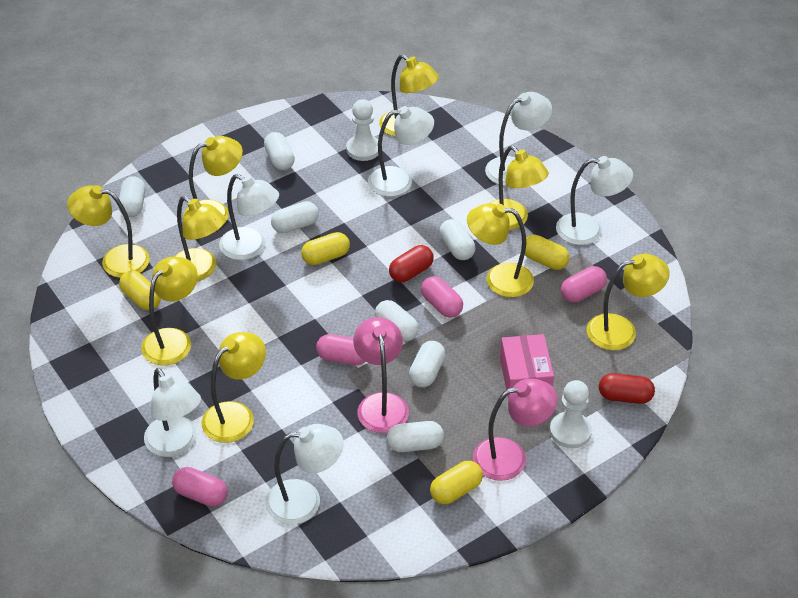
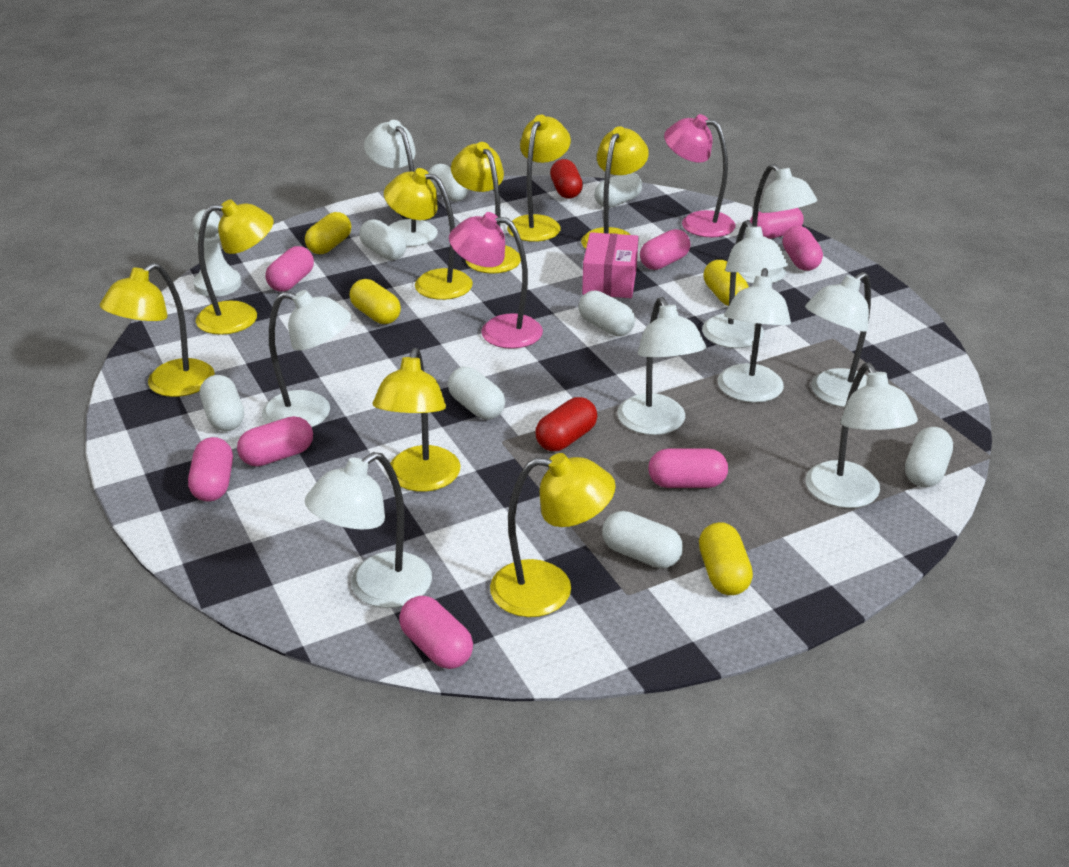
pink capsule: 4 -> 8
white capsule: 7 -> 8
white lamp: 6 -> 9
white pawn: 2 -> 1
yellow lamp: 9 -> 8

